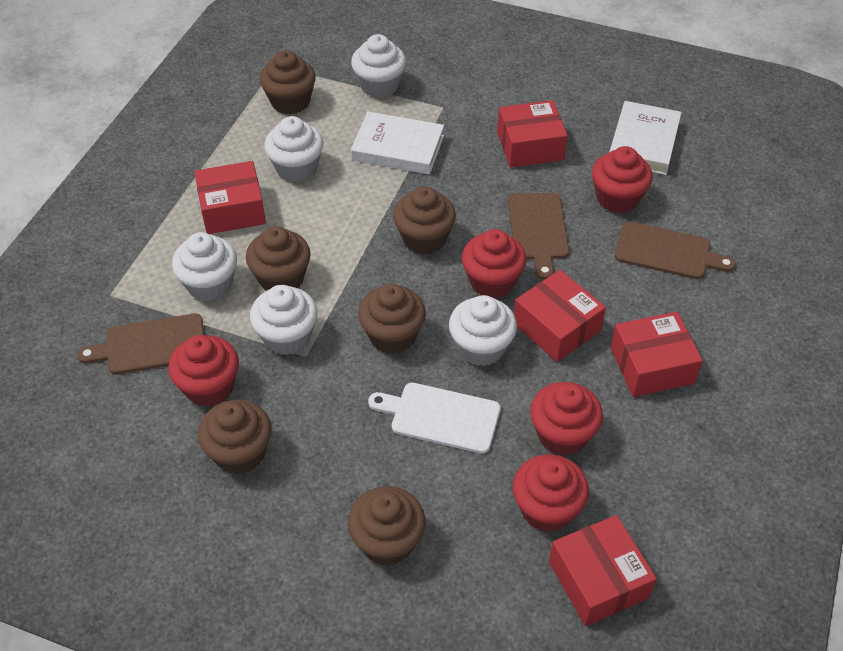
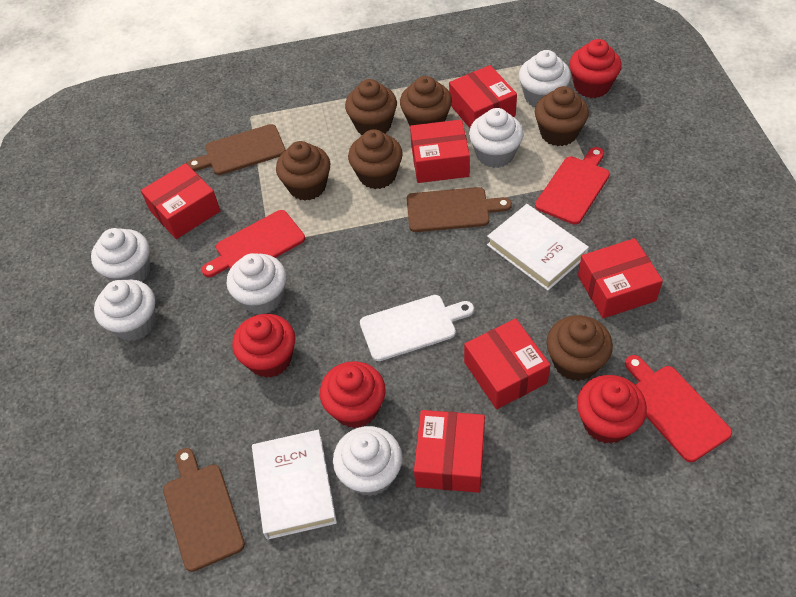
red box: 5 -> 6
red cupcake: 5 -> 4
red cutting board: 0 -> 3
white cupcake: 5 -> 6

